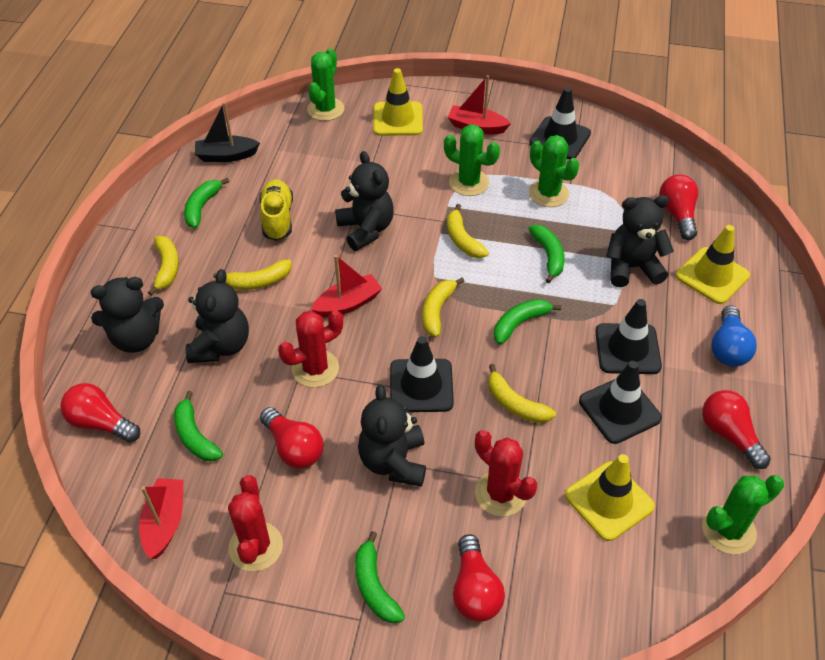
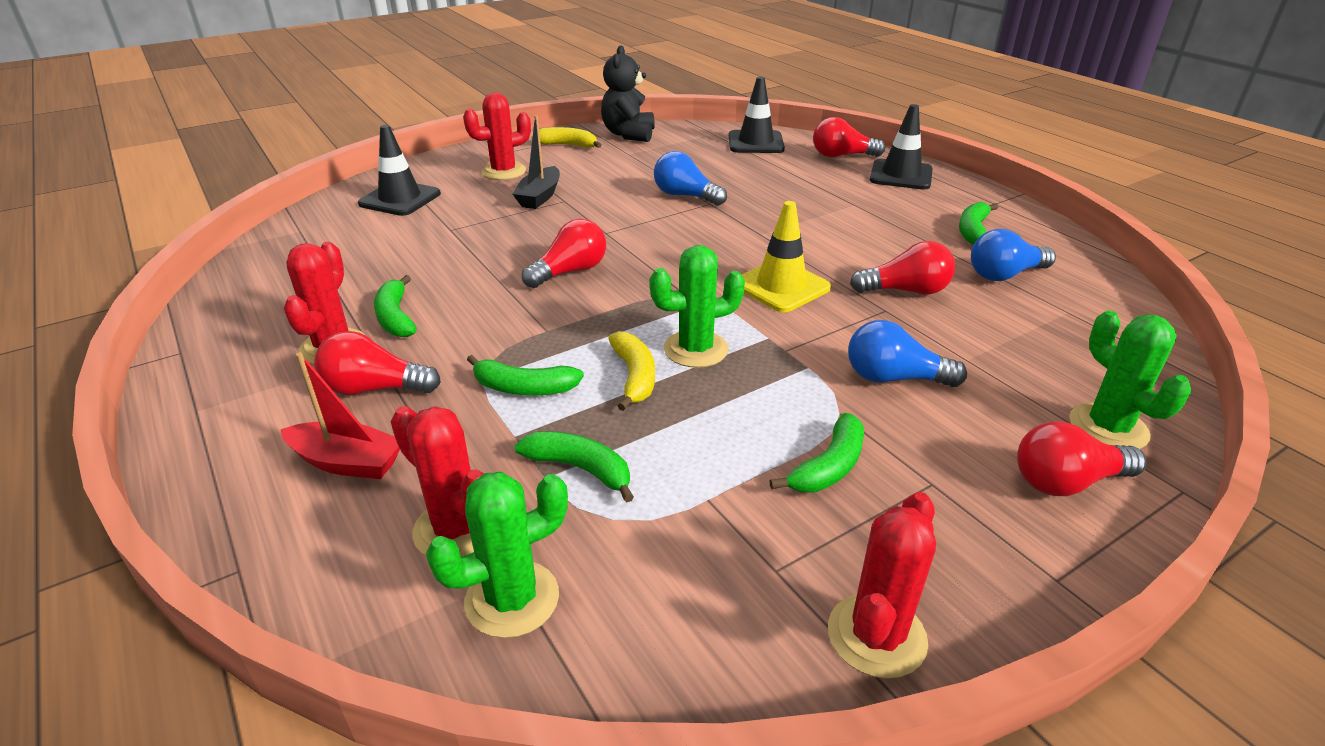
black teddy bear: 5 -> 1
black traffic cone: 4 -> 3
blue light bulb: 1 -> 3
green cactus: 4 -> 3
red boat: 3 -> 1
red cactus: 3 -> 4
yellow banana: 5 -> 2
yellow shoe: 1 -> 0
yellow traffic cone: 3 -> 1

